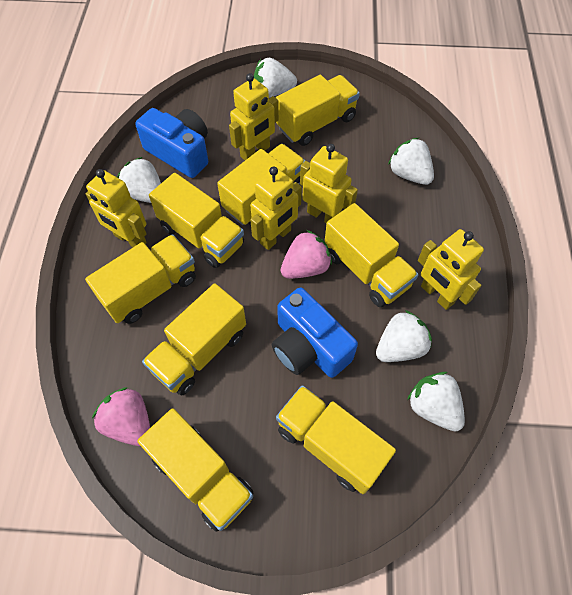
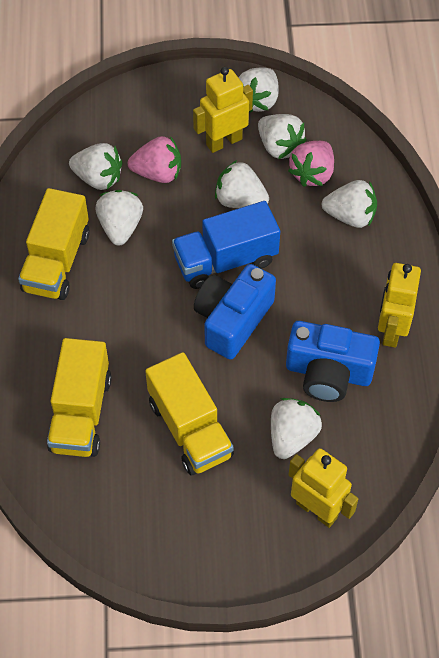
blue truck: 0 -> 1
white strawberry: 5 -> 7
yellow robot: 5 -> 3
yellow truck: 8 -> 3

